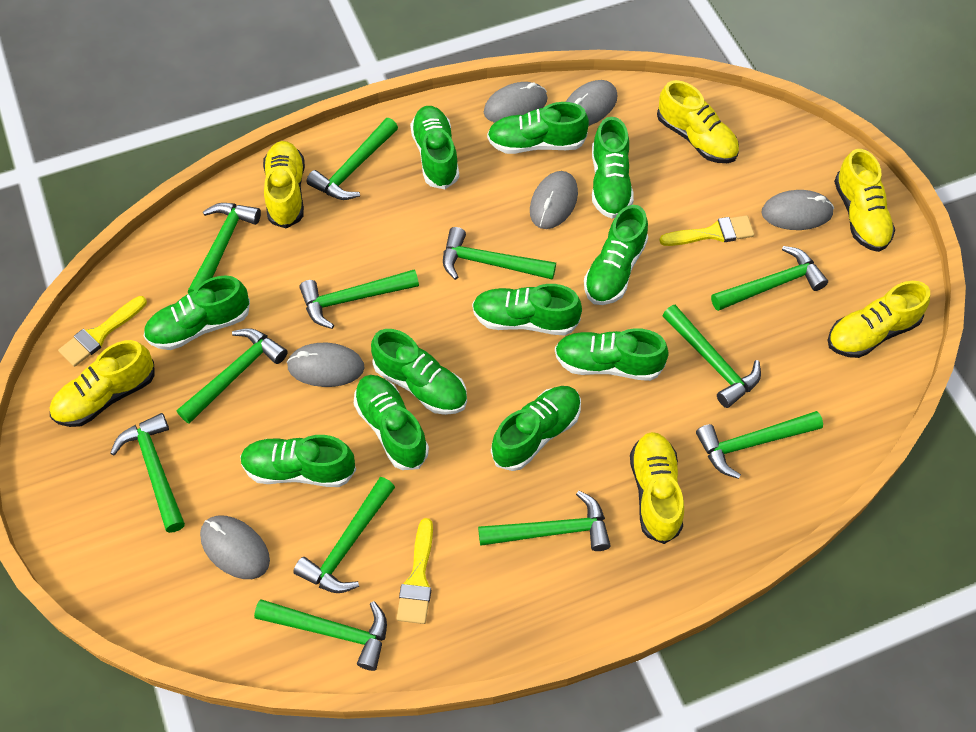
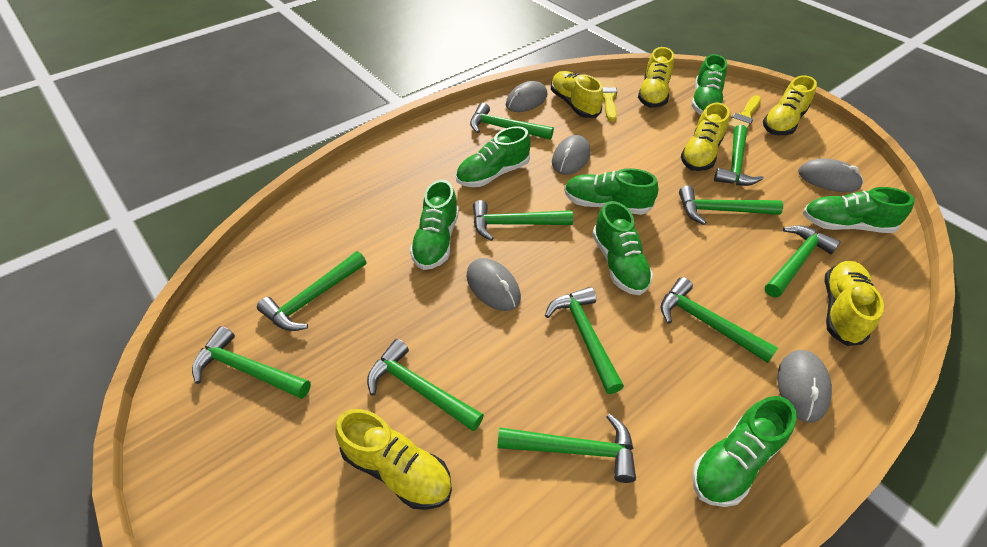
green hammer: 12 -> 11
green shoe: 11 -> 7
grey mouse: 6 -> 5
yellow brush: 3 -> 2

